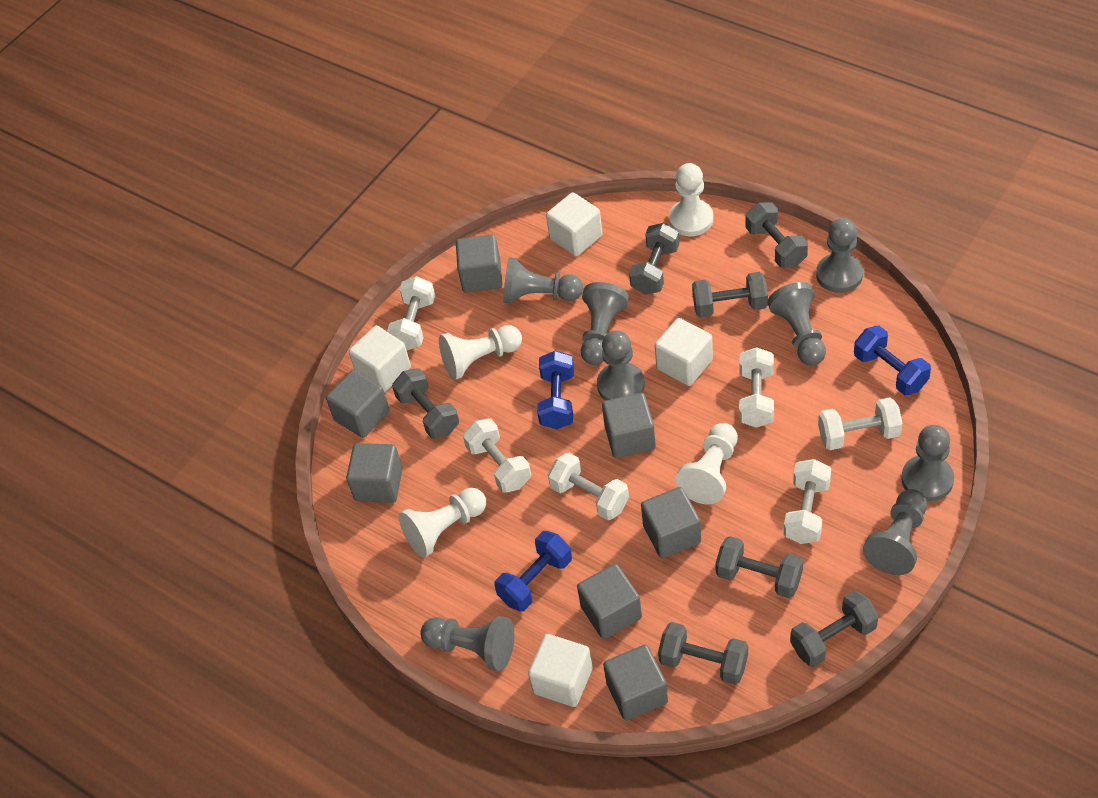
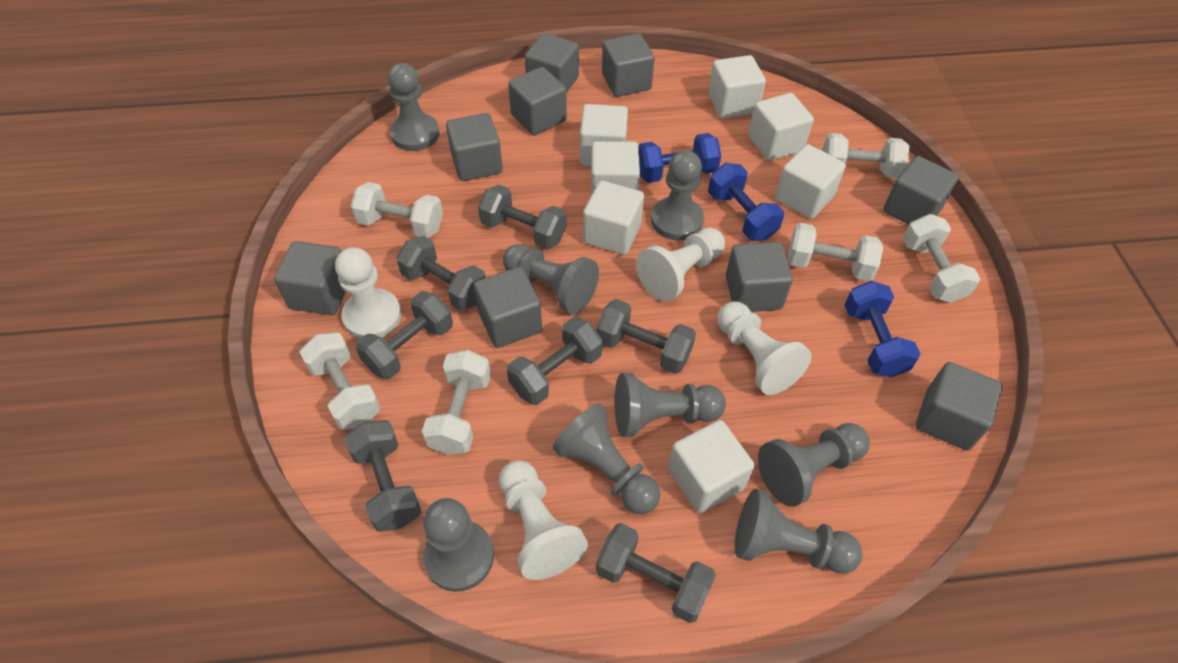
grey cube: 7 -> 9
white cube: 4 -> 7

